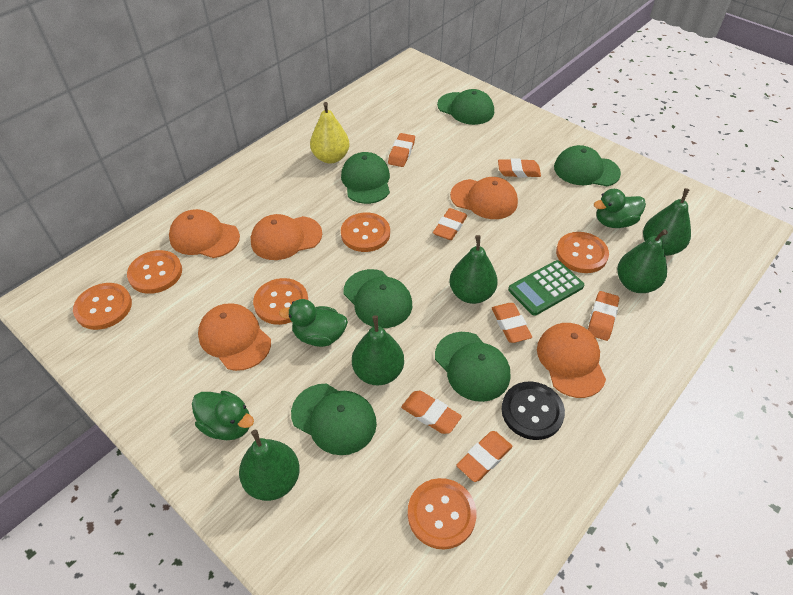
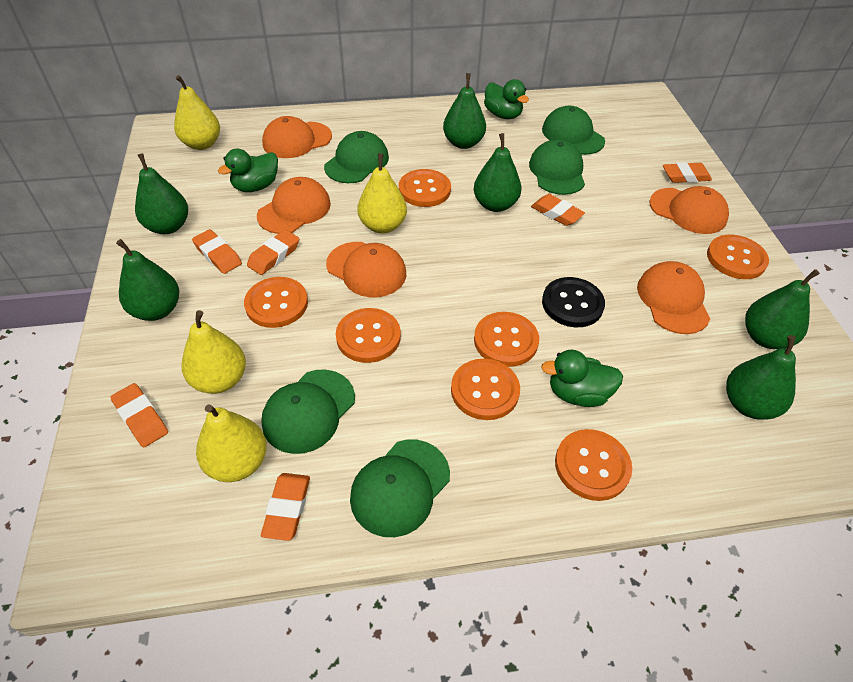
green calculator: 1 -> 0
green cap: 6 -> 5
green pear: 5 -> 6
orange button: 6 -> 7
orange eraser: 7 -> 6
yellow pear: 1 -> 4

